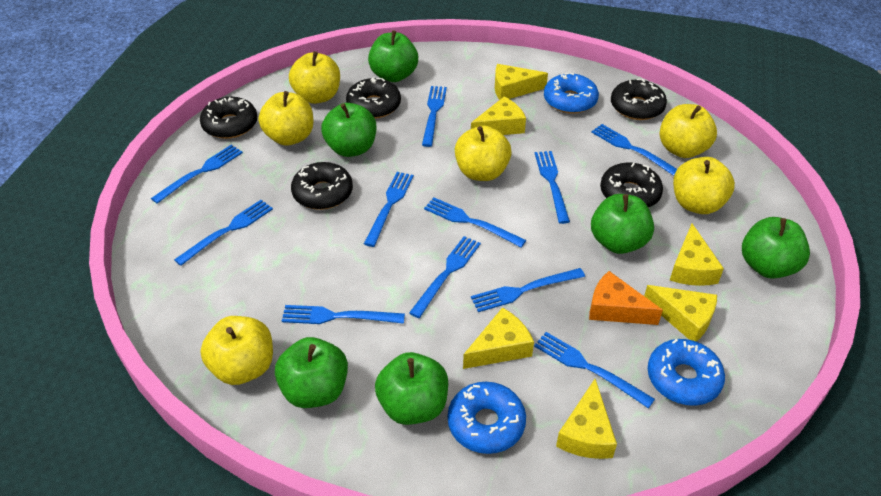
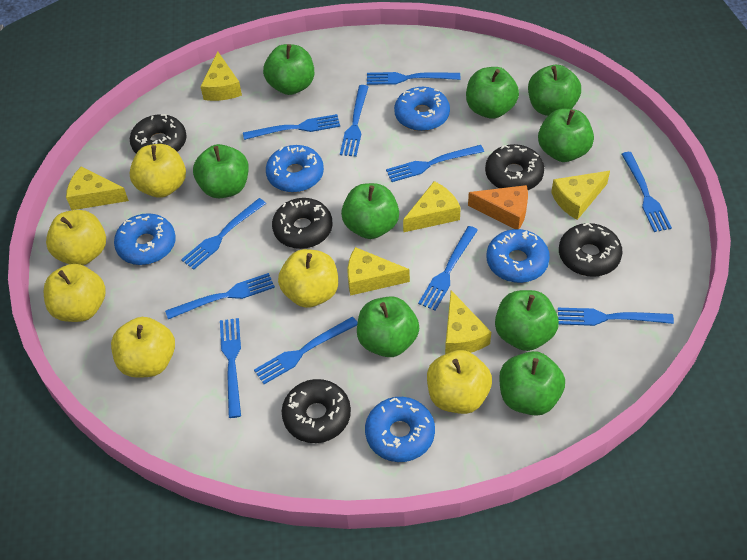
blue donut: 3 -> 5
green apple: 6 -> 9

